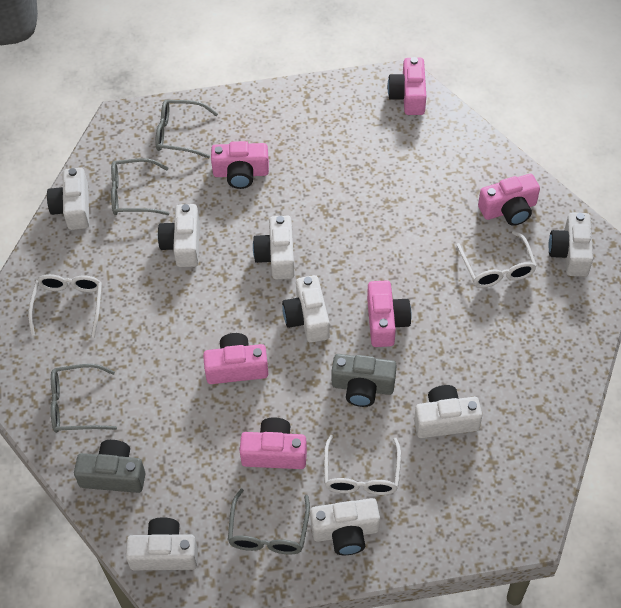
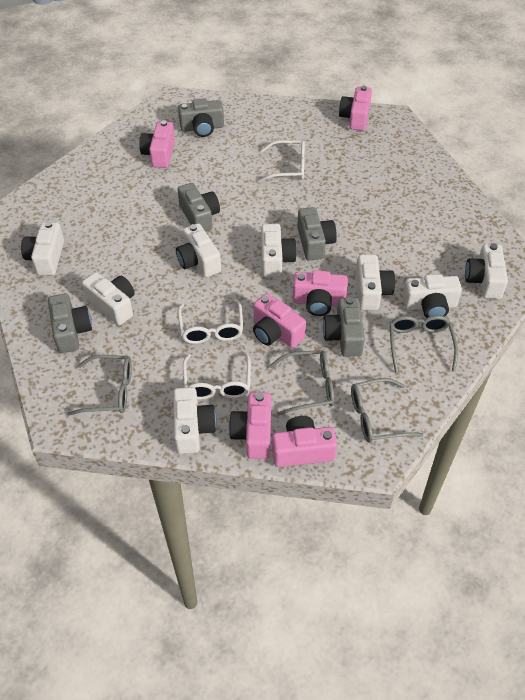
grey camera: 2 -> 5

